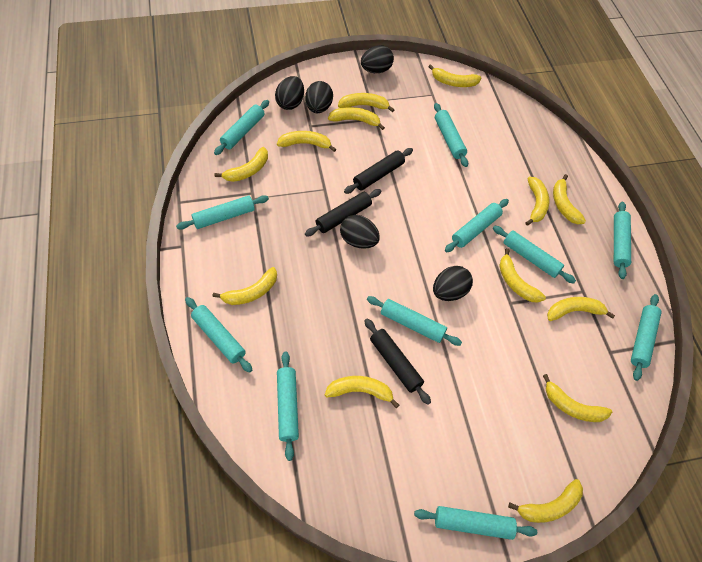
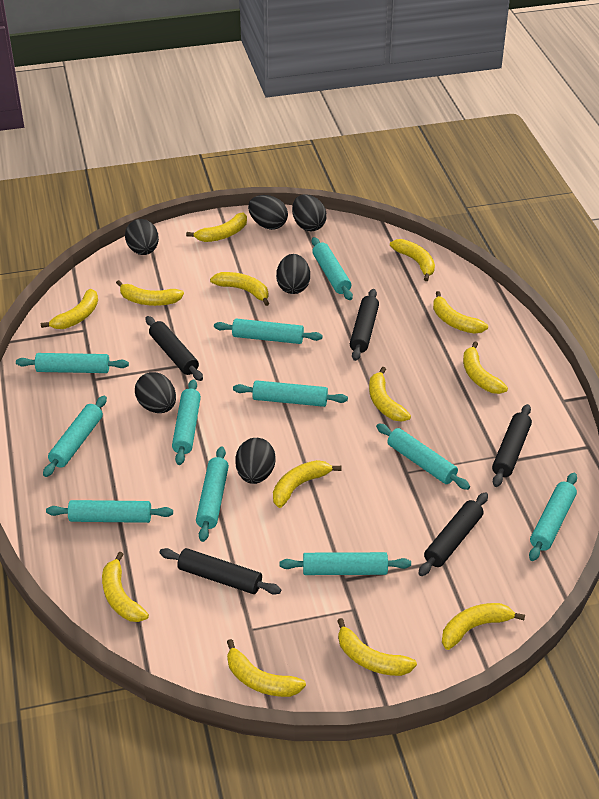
black egg: 5 -> 6
black rolling pin: 3 -> 5

